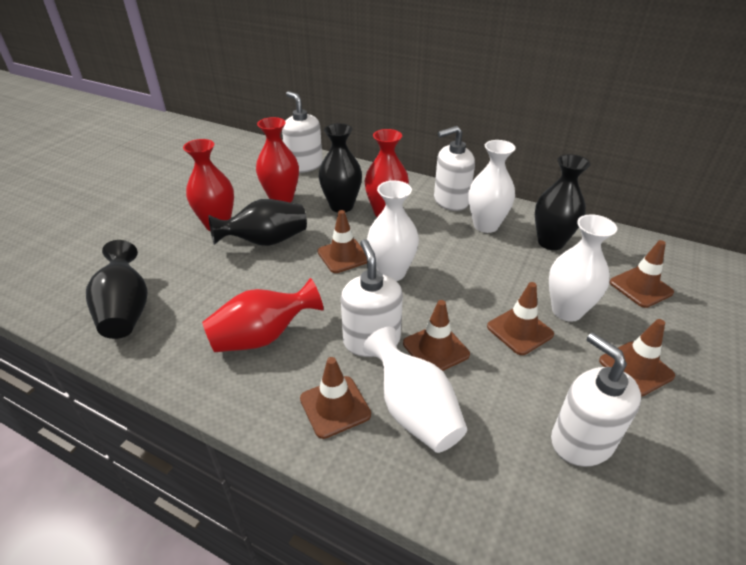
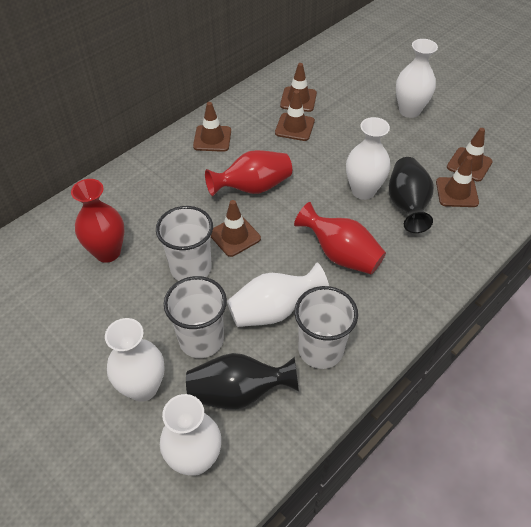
black vase: 4 -> 2
red vase: 4 -> 3
white cup: 0 -> 3
white soap dispenser: 4 -> 0
white vase: 4 -> 5

